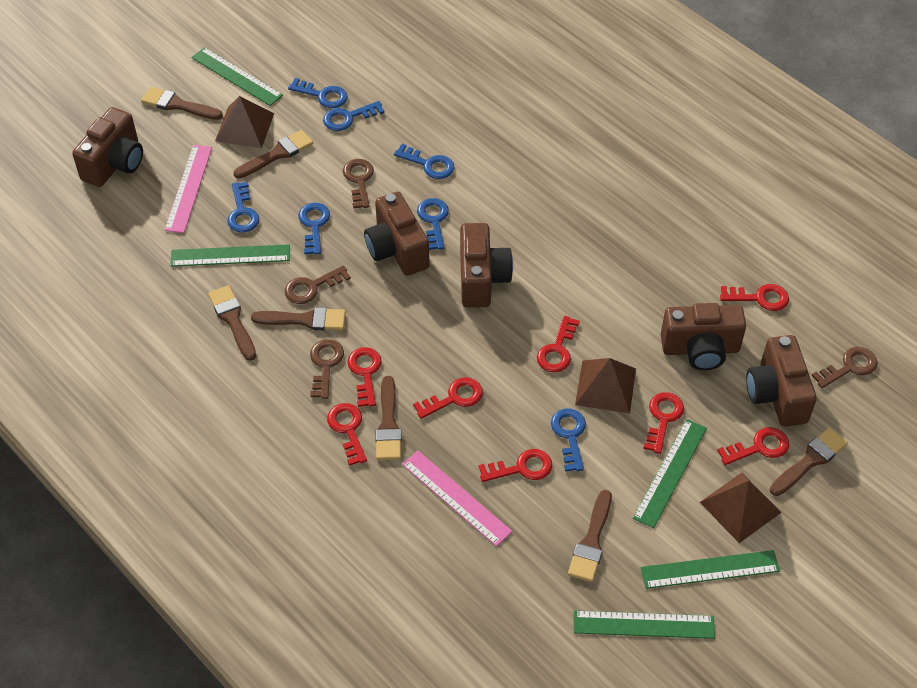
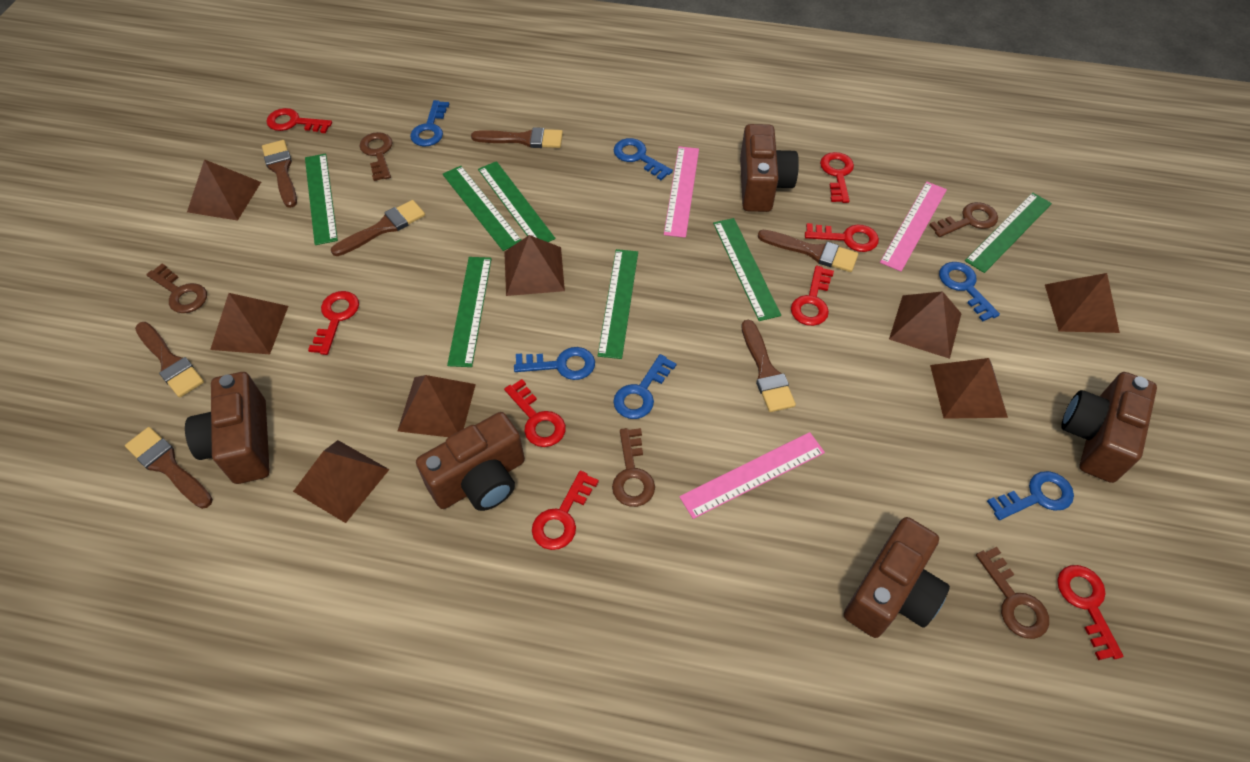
blue key: 7 -> 6
brown key: 4 -> 5
brown pyramid: 3 -> 8
green ruler: 5 -> 7
pink ruler: 2 -> 3

